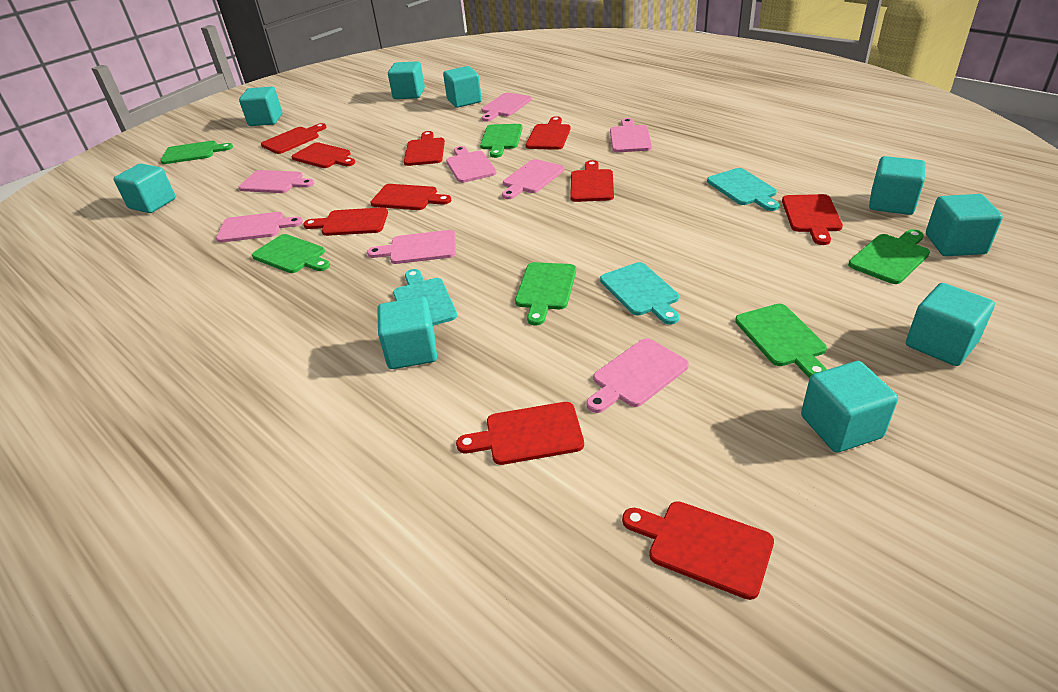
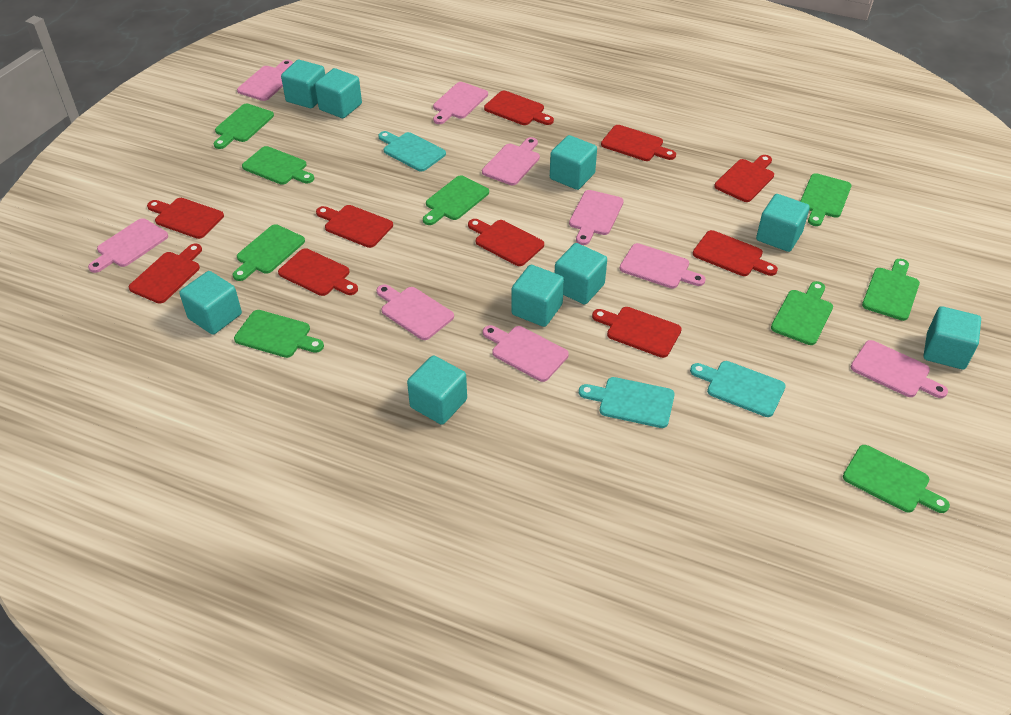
green cutting board: 6 -> 9
pink cutting board: 8 -> 9

